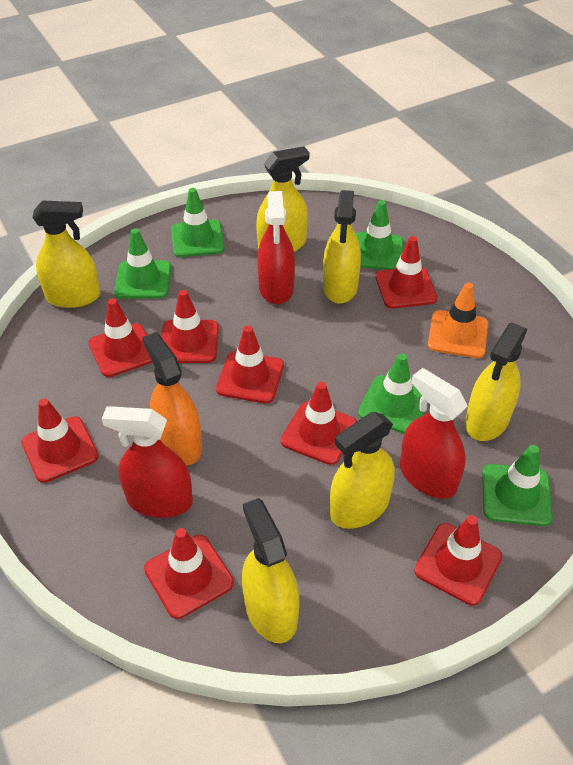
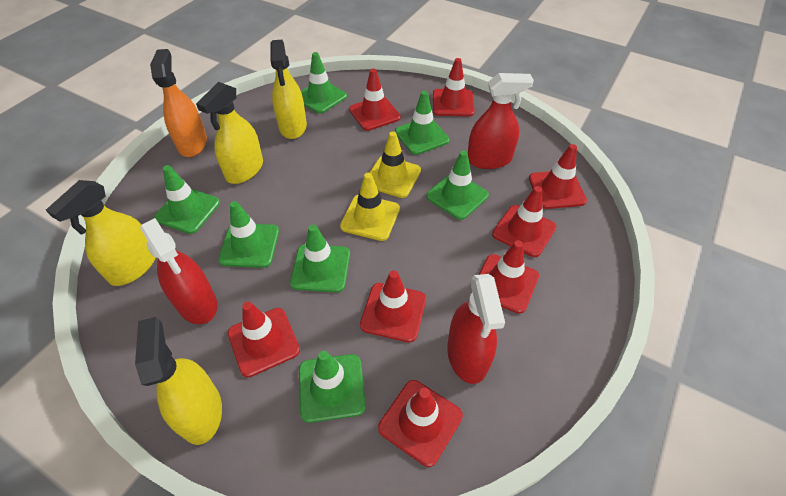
green traffic cone: 5 -> 7
orange traffic cone: 1 -> 0
yellow spray bottle: 6 -> 4
yellow traffic cone: 0 -> 2

